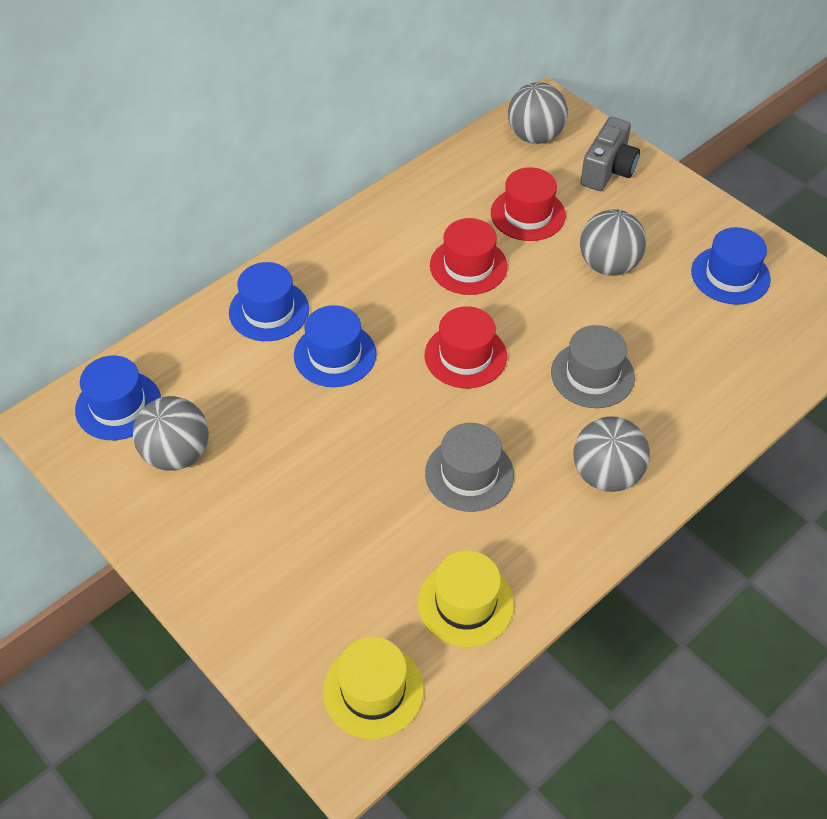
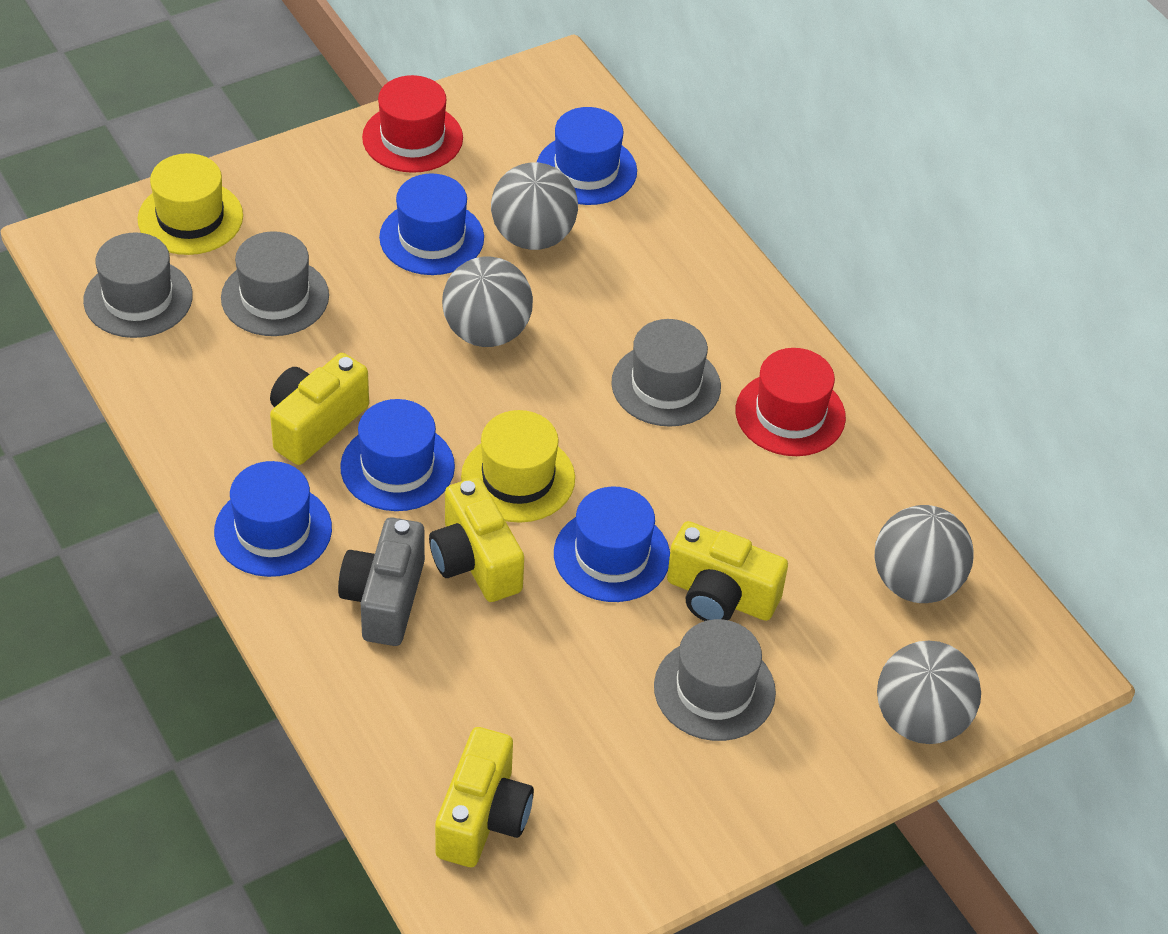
blue hat: 4 -> 5
grey hat: 2 -> 4
red hat: 3 -> 2
yellow camera: 0 -> 4

